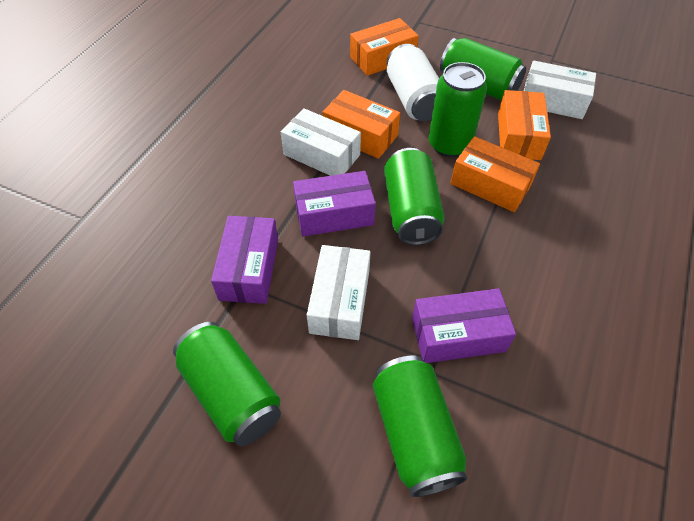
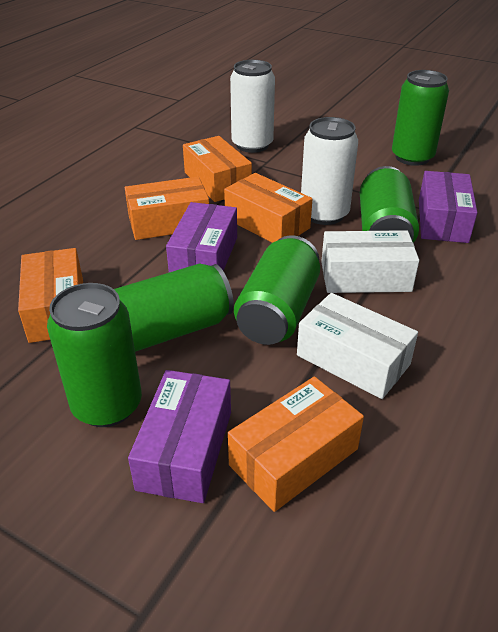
orange box: 4 -> 5
white box: 3 -> 2
white can: 1 -> 2

